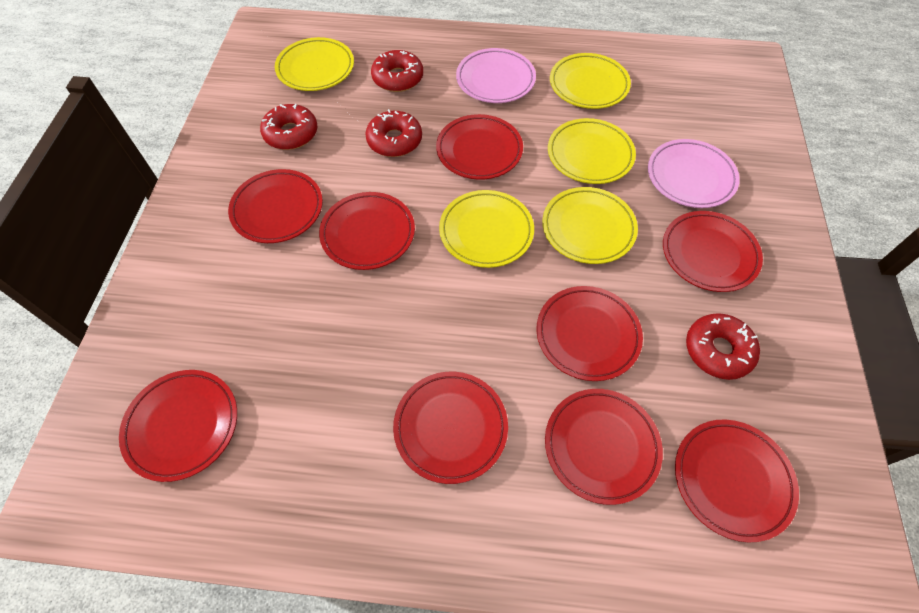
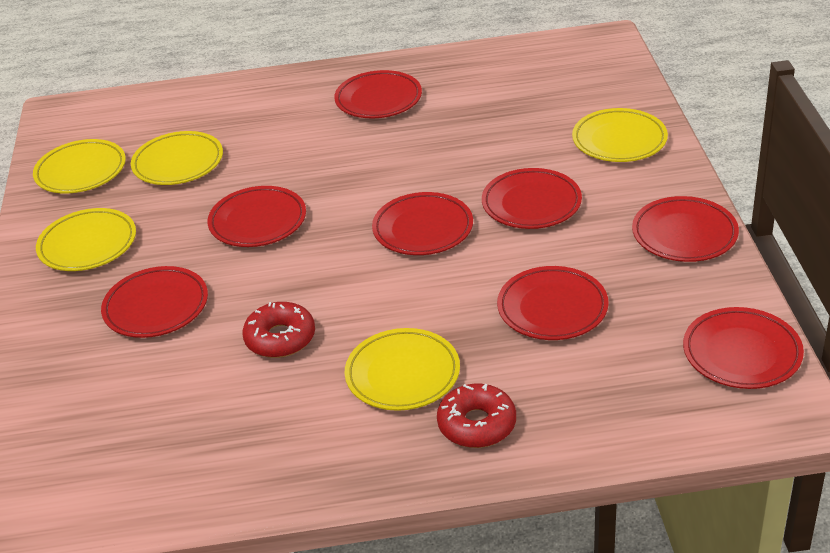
pink plate: 2 -> 0
red donut: 4 -> 2
red plate: 9 -> 8

